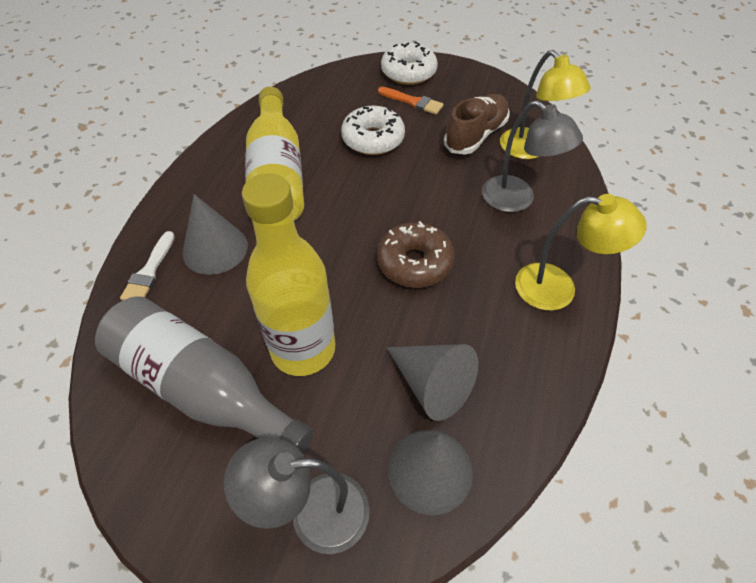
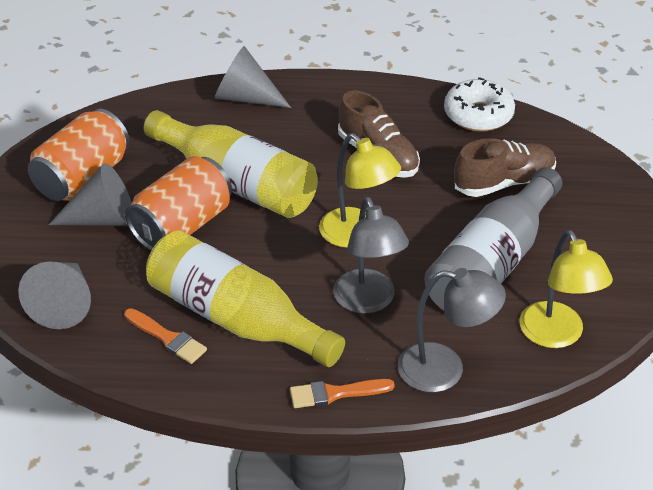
brown donut: 1 -> 0
brown shoe: 1 -> 2
orange brush: 1 -> 2
orange can: 0 -> 2
white brush: 1 -> 0
white donut: 2 -> 1

